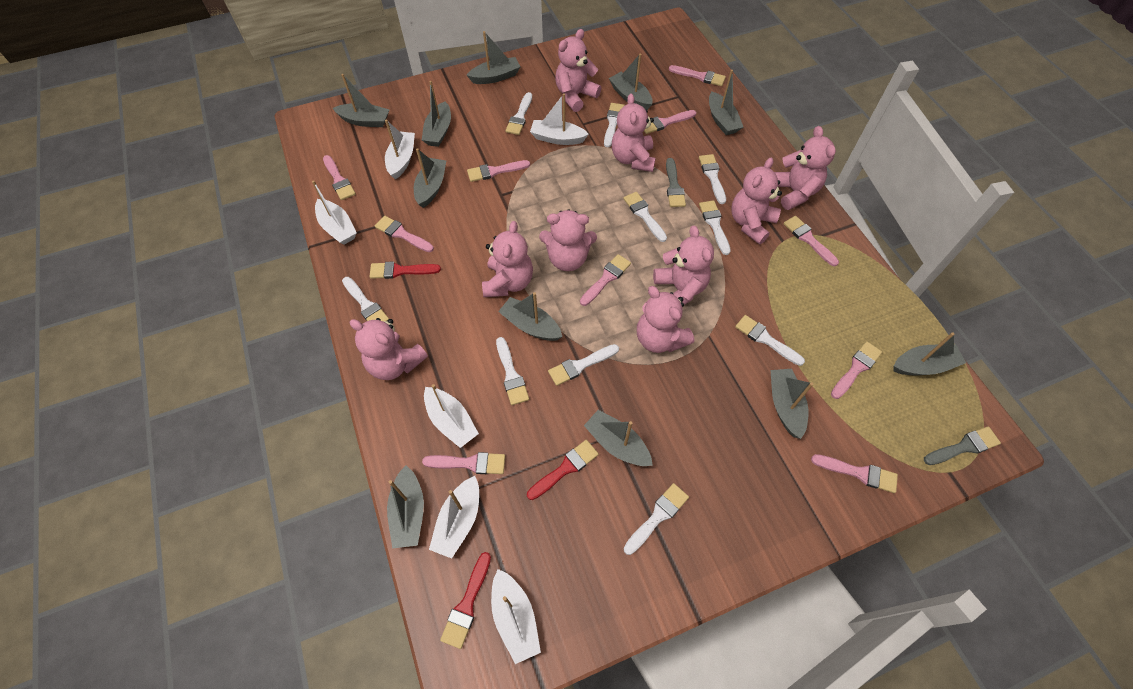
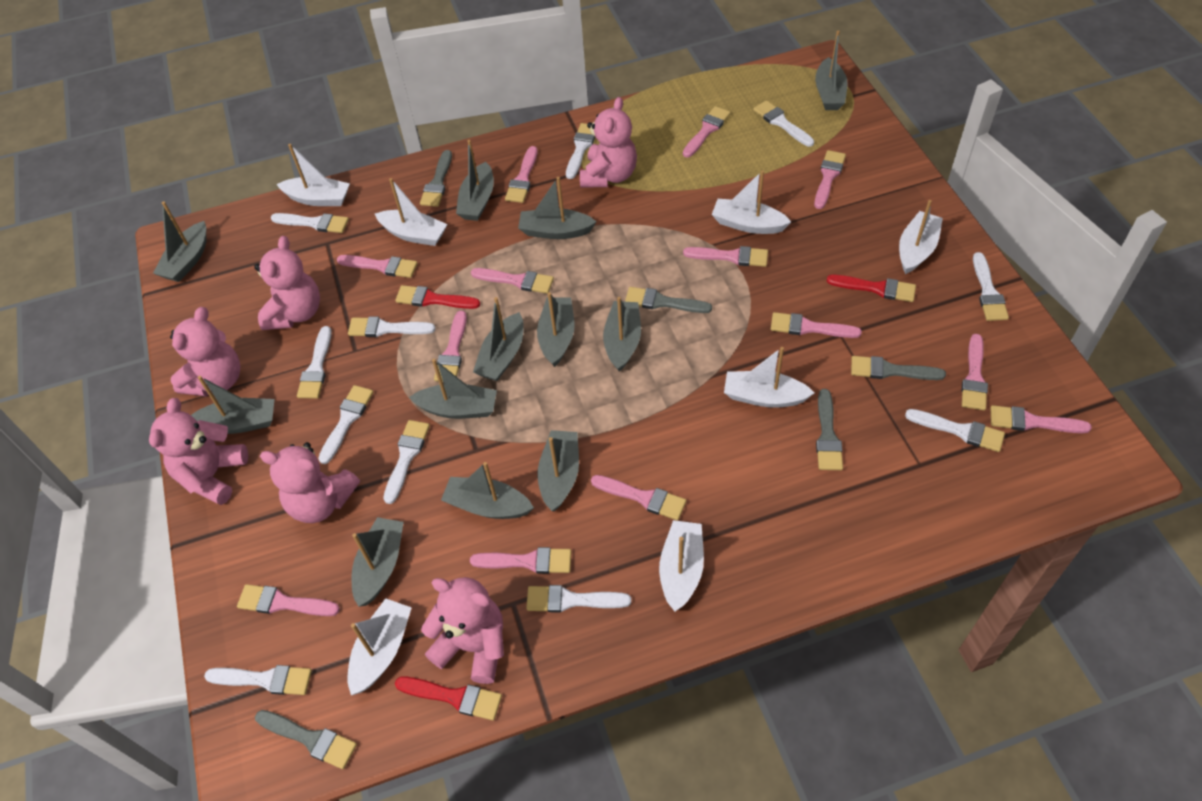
grey boat: 11 -> 12
grey brush: 2 -> 5
pink brush: 10 -> 13
pink teddy bear: 9 -> 6
white boat: 6 -> 7
white brush: 10 -> 11

